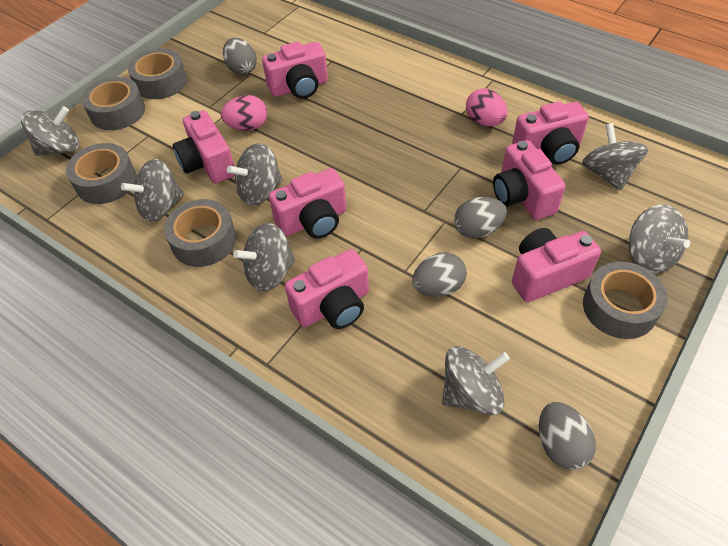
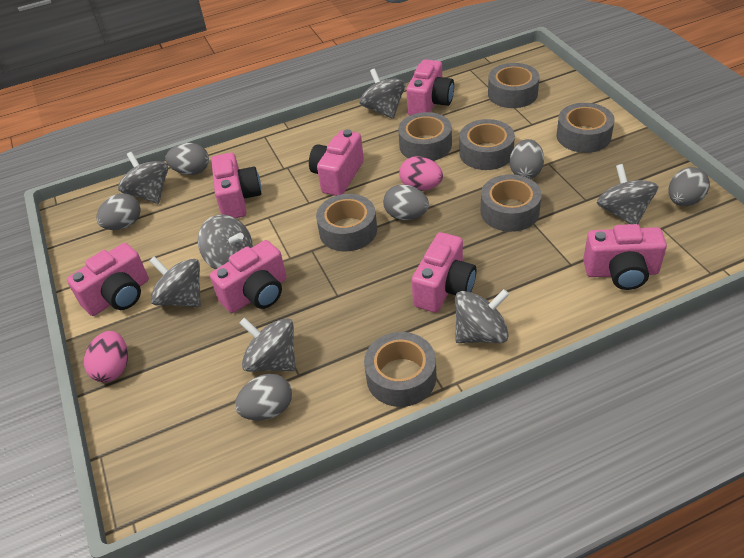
grey egg: 4 -> 6
grey tape: 5 -> 7

